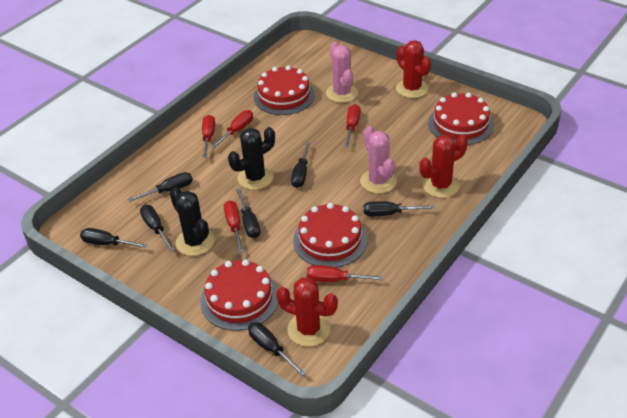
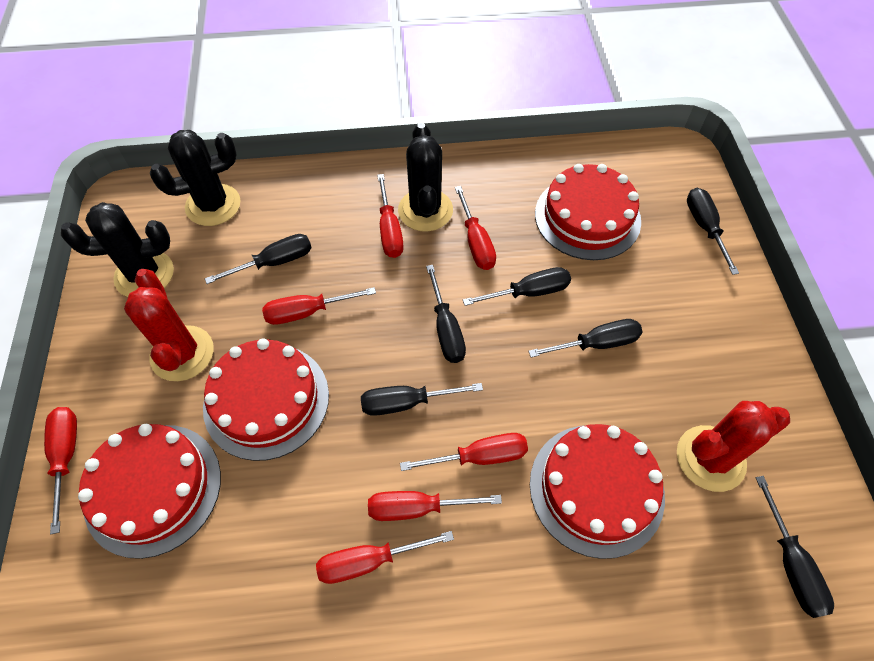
black cactus: 2 -> 3
pink cactus: 2 -> 0
red cactus: 3 -> 2
red screwdriver: 5 -> 7

